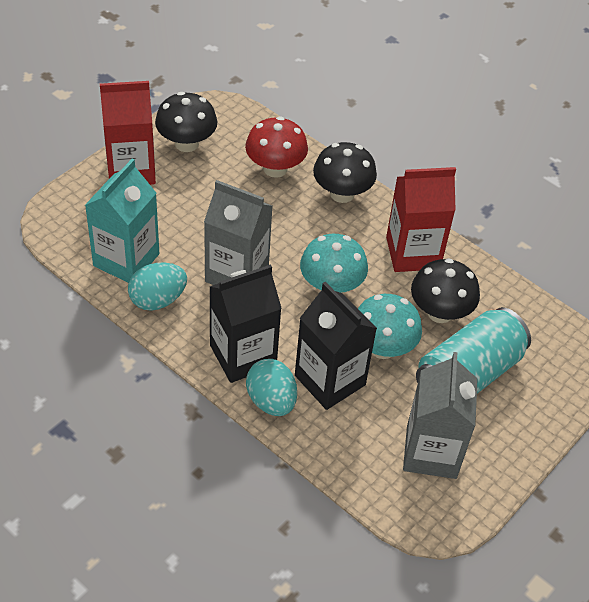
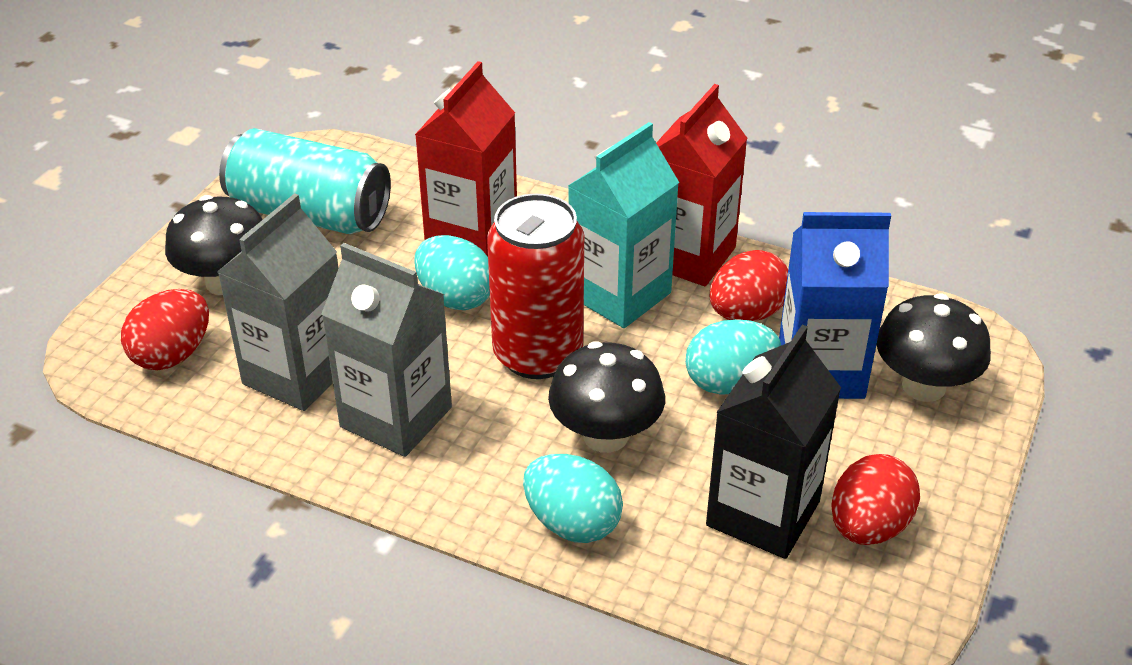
black carton: 2 -> 1
blue carton: 0 -> 1
red can: 0 -> 1
red egg: 0 -> 3
red mushroom: 1 -> 0
turquoise egg: 2 -> 3
turquoise mushroom: 2 -> 0

